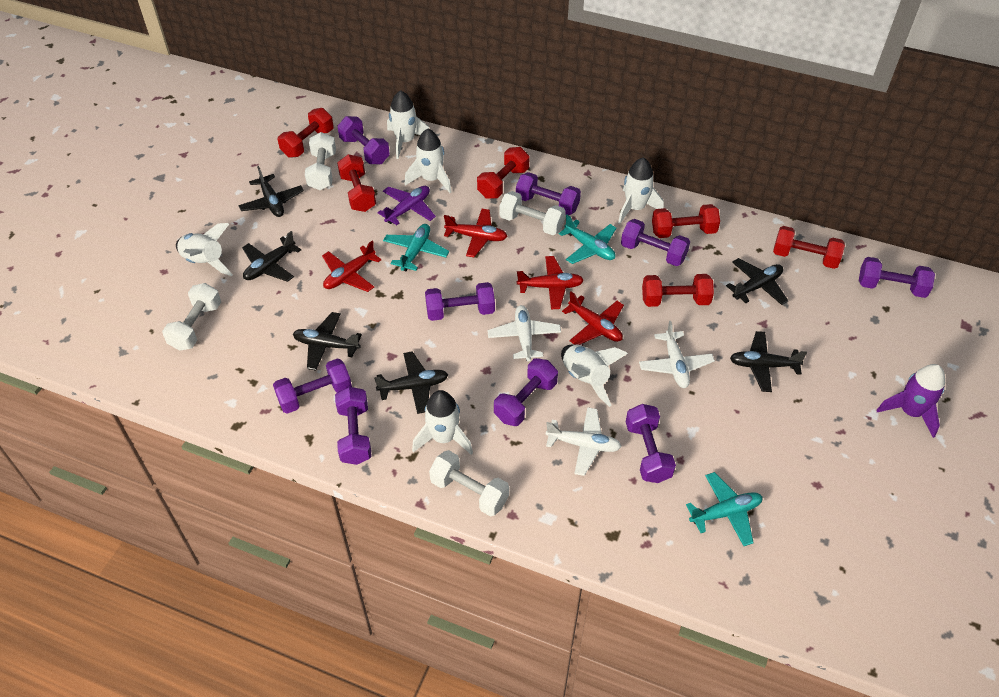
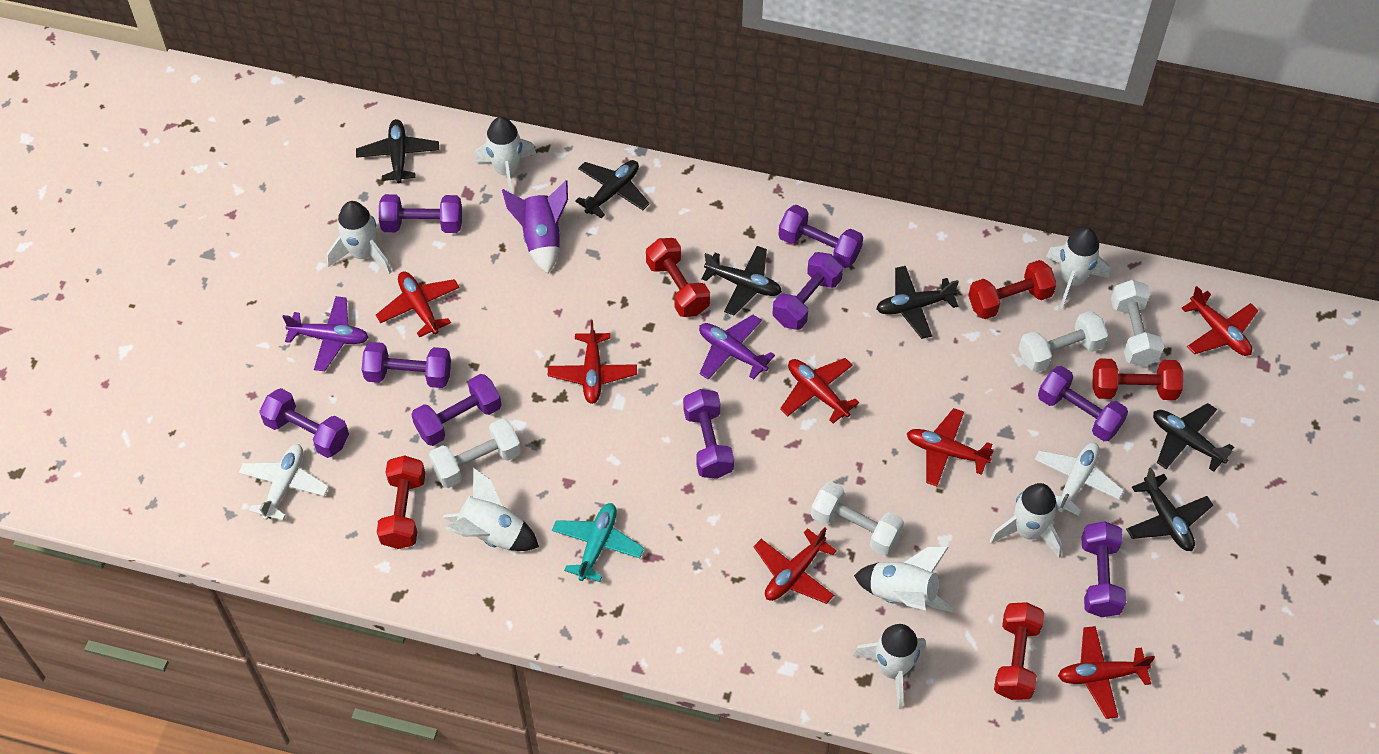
purple plane: 1 -> 2
red dumbbell: 6 -> 5
red plane: 4 -> 7
turquoise plane: 3 -> 1
white plane: 3 -> 2
white rocket: 6 -> 7

